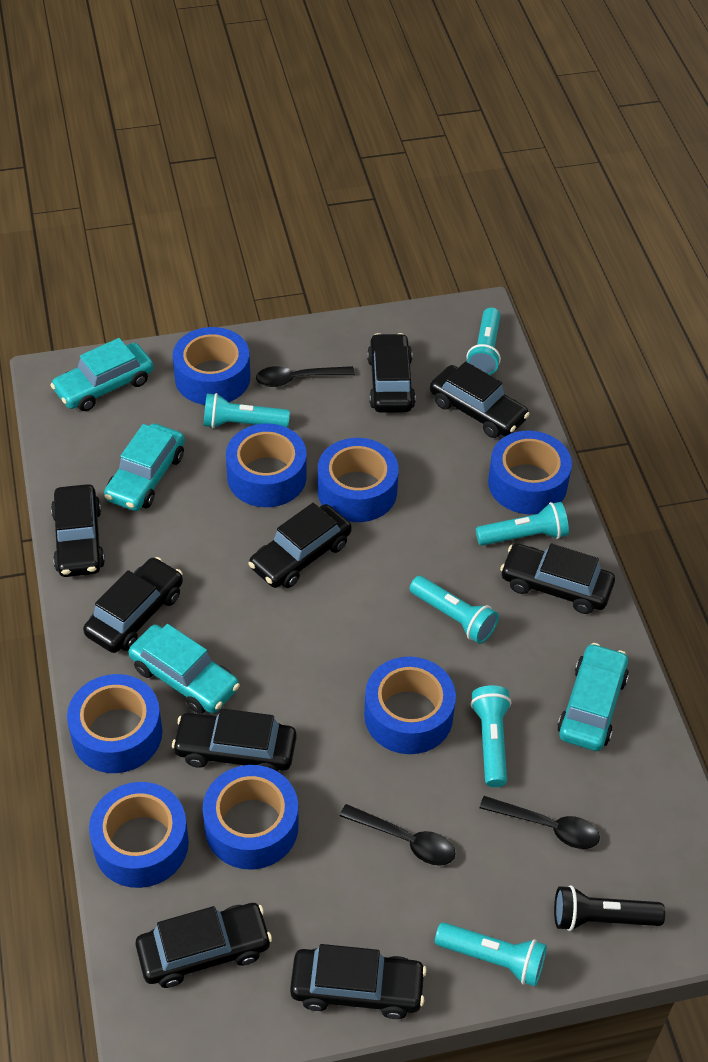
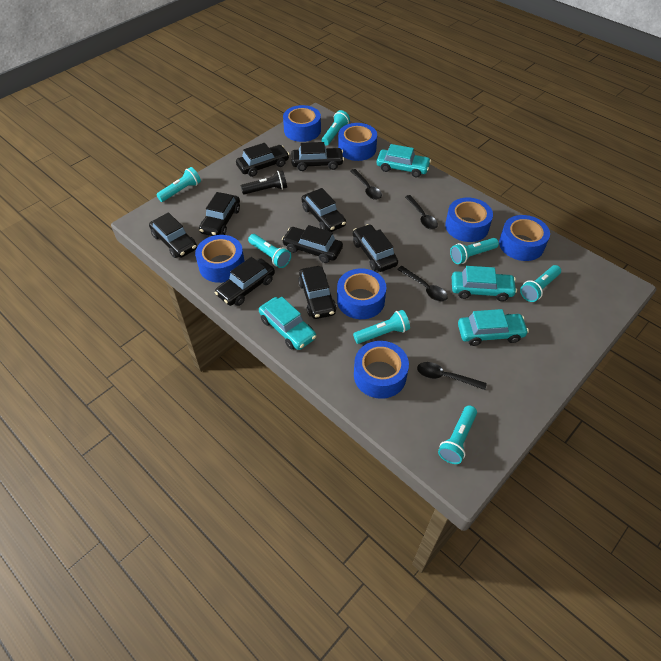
black spoon: 3 -> 4
blue tape: 8 -> 7
turquoise flashlight: 6 -> 7

